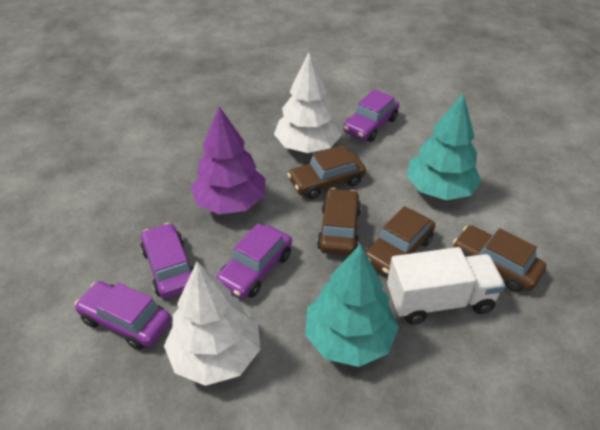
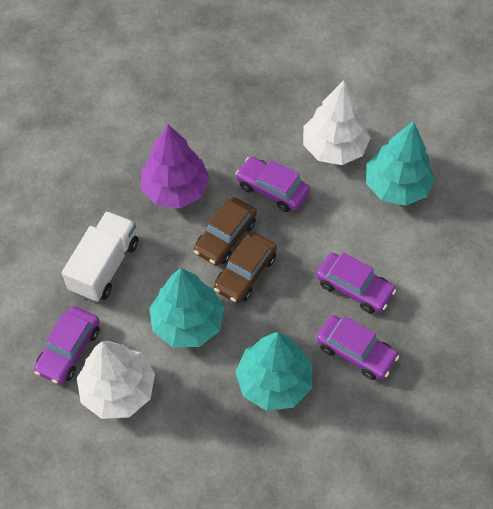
brown car: 4 -> 2
turquoise tree: 2 -> 3

